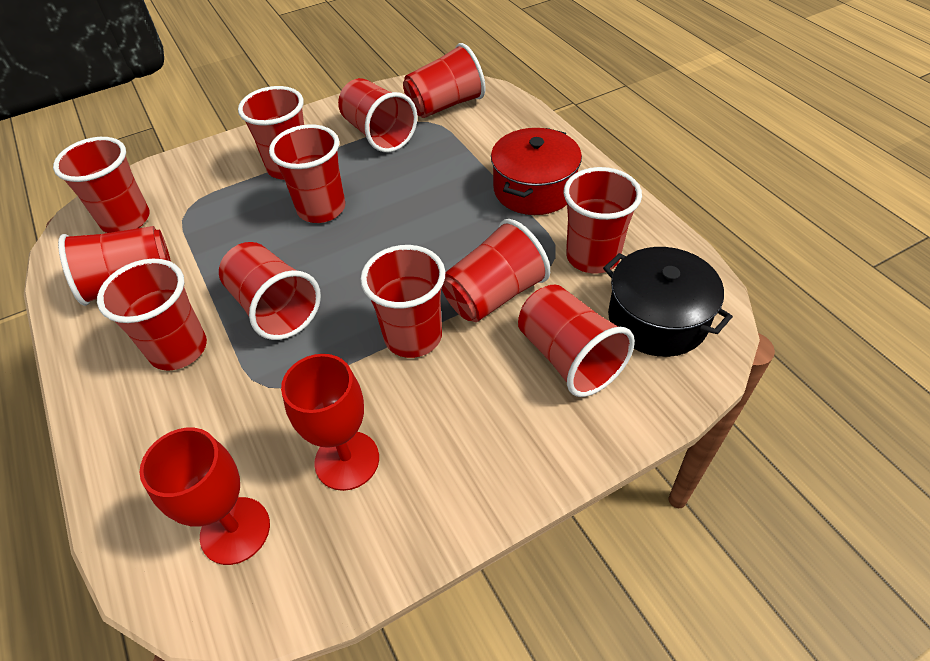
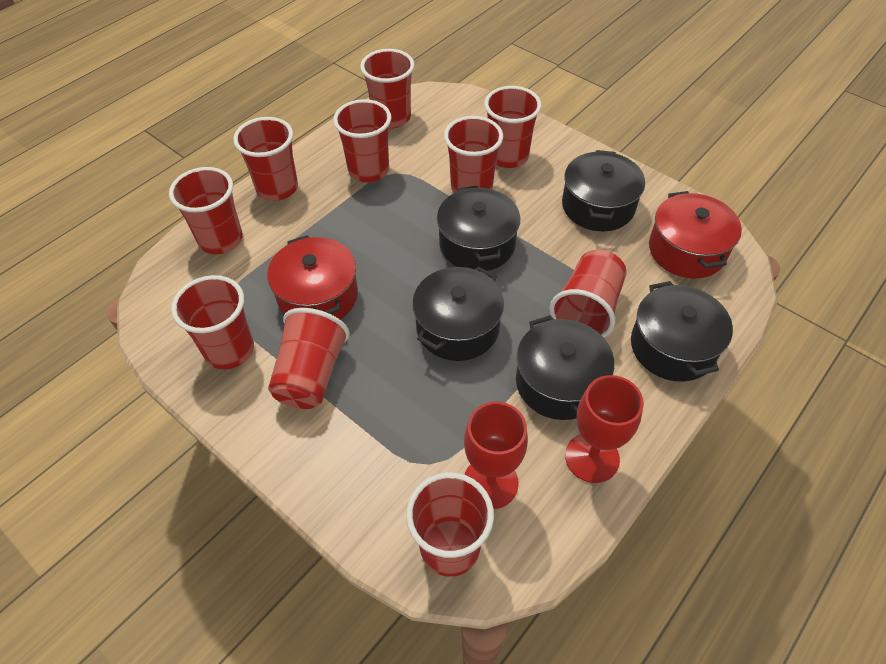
black pot: 1 -> 5
red cup: 12 -> 10
red pot: 1 -> 2

